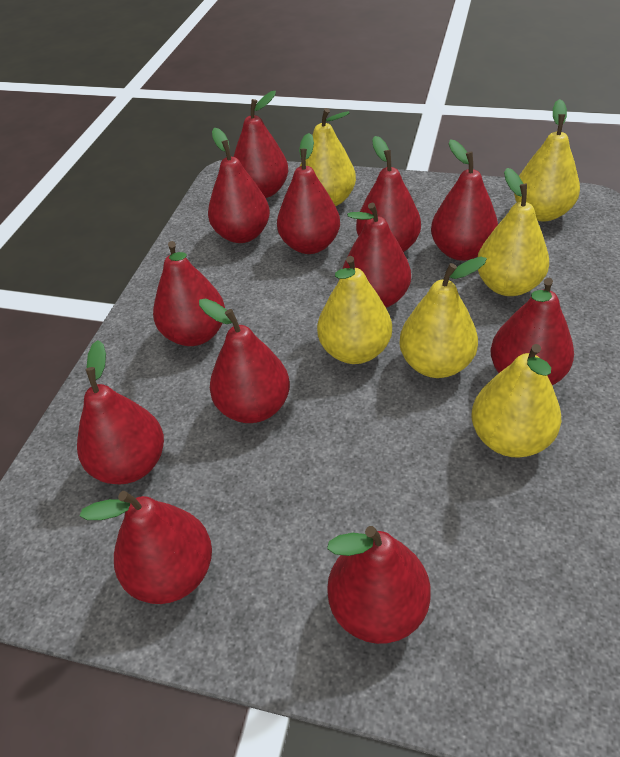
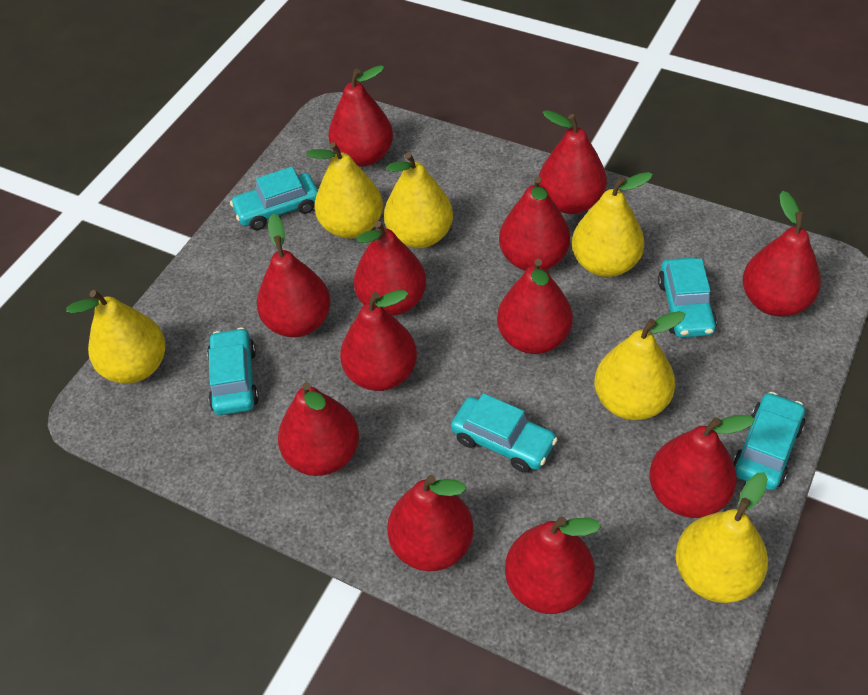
turquoise car: 0 -> 5

